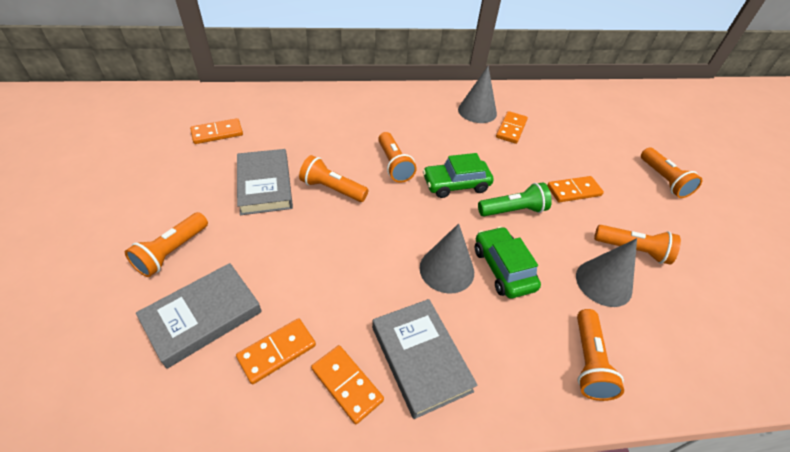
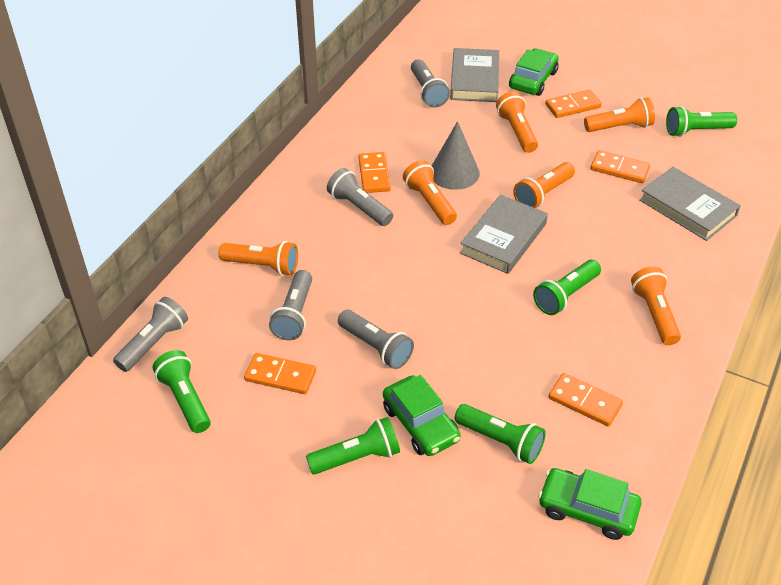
green car: 2 -> 3
green flashlight: 1 -> 5
grey cone: 3 -> 1
grey flashlight: 0 -> 5

